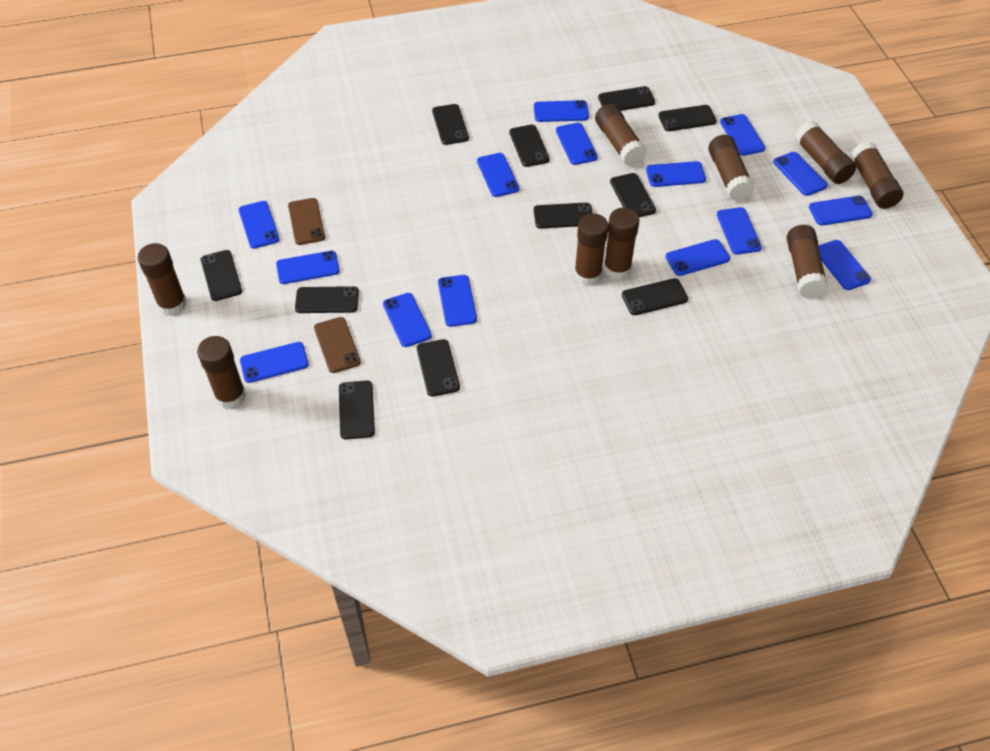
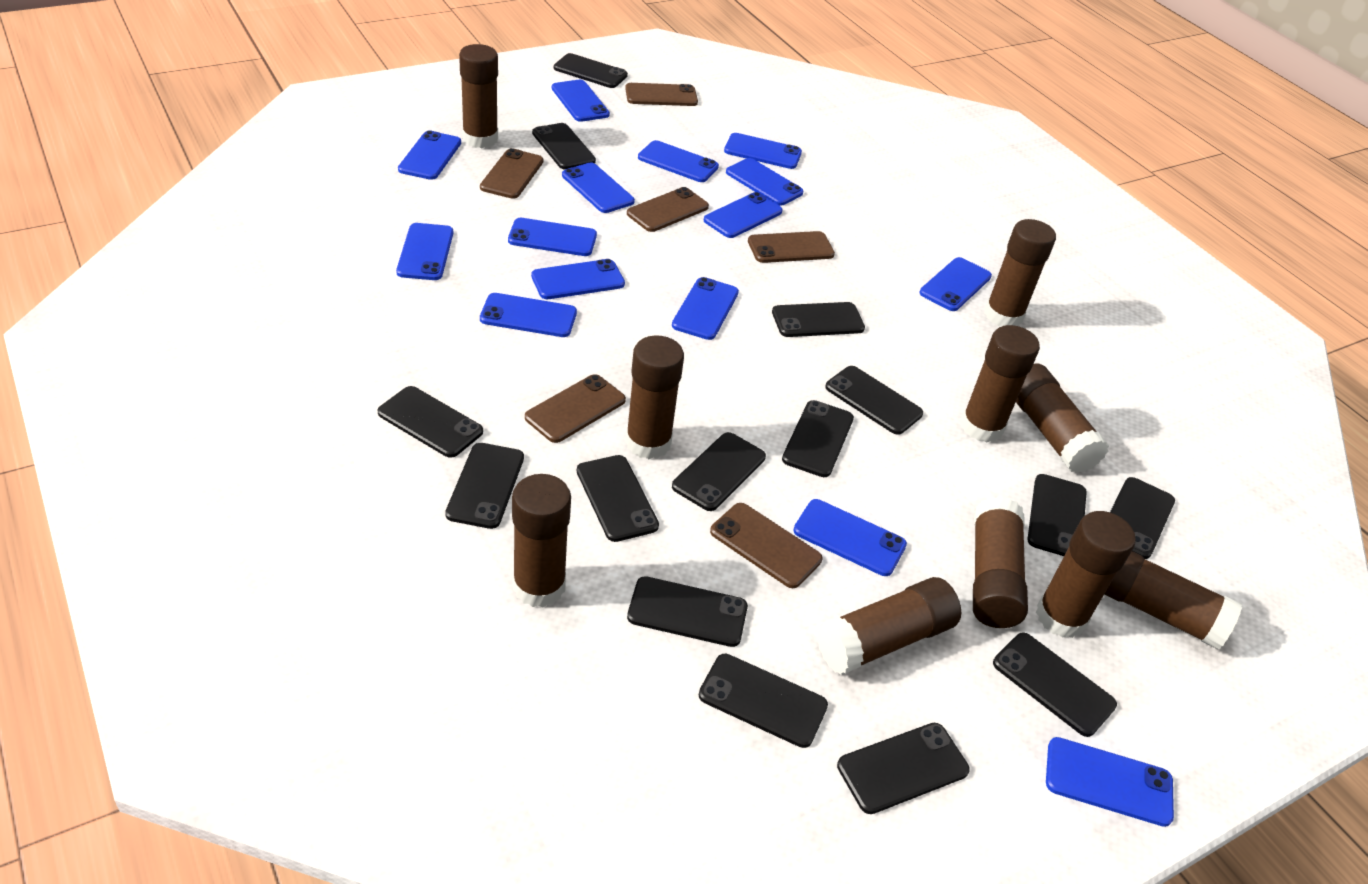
black phone: 11 -> 15
brown glue stick: 9 -> 10
brown phone: 2 -> 6

